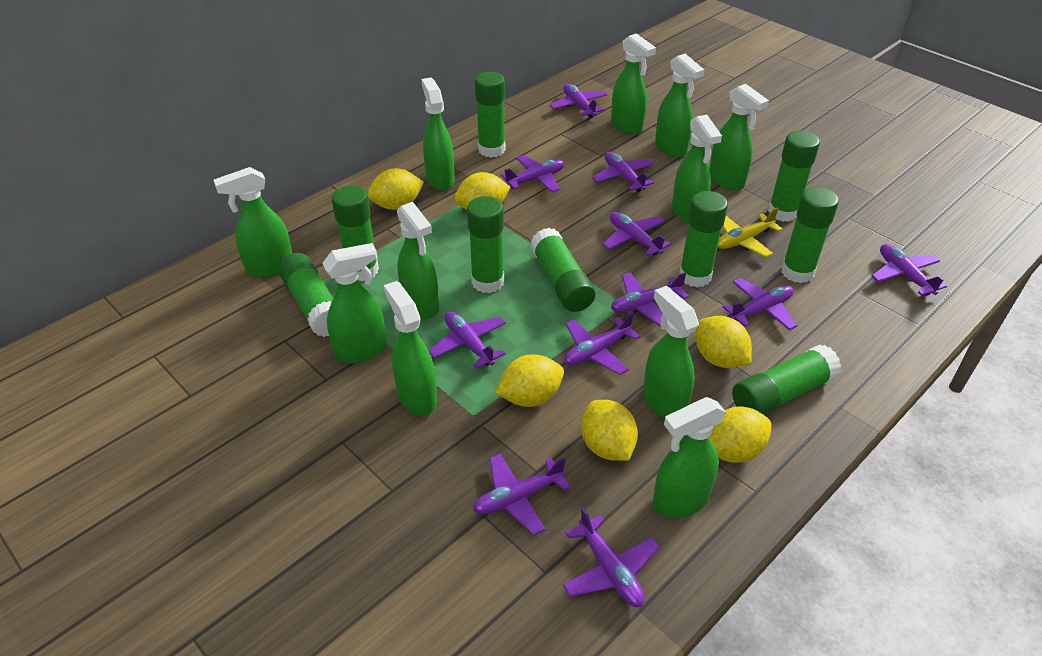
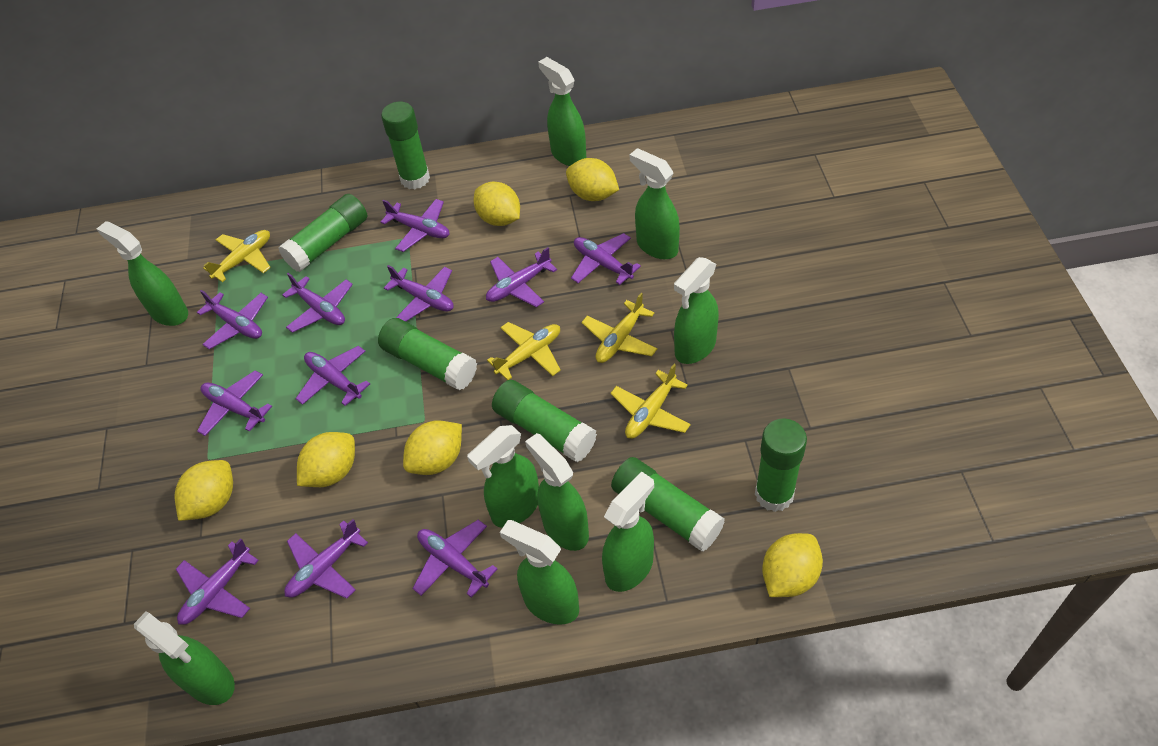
green glue stick: 9 -> 6
green spray bottle: 11 -> 9
yellow plane: 1 -> 4

